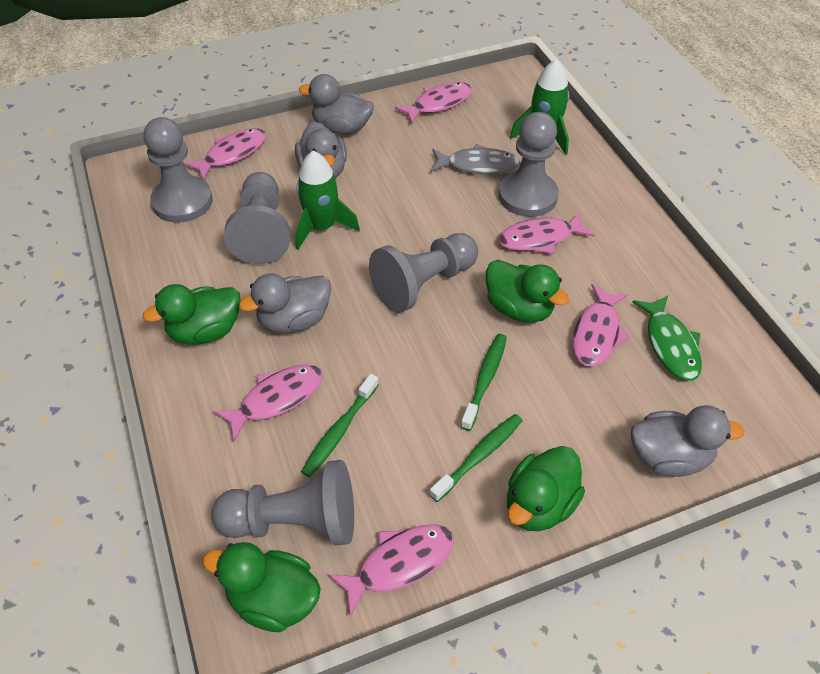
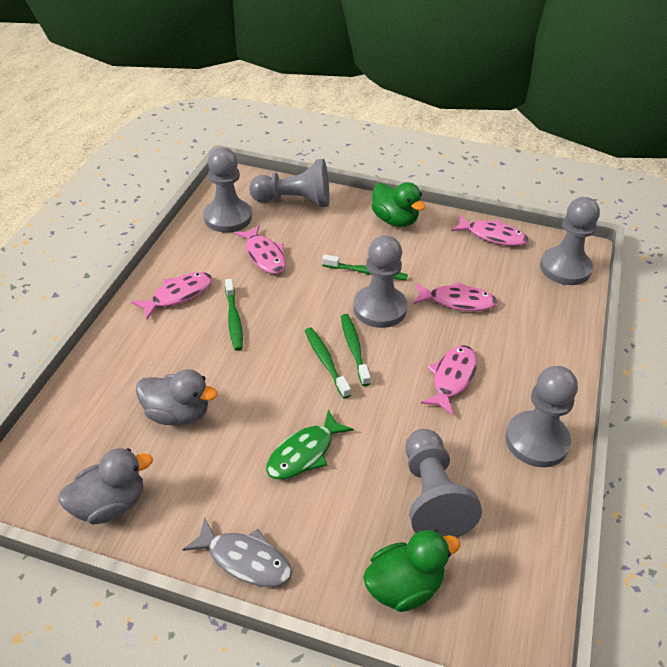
green duck: 4 -> 2
green rocket: 2 -> 0
green toothbrush: 3 -> 4
grey duck: 4 -> 2
grey pawn: 5 -> 6
pink fish: 6 -> 5

